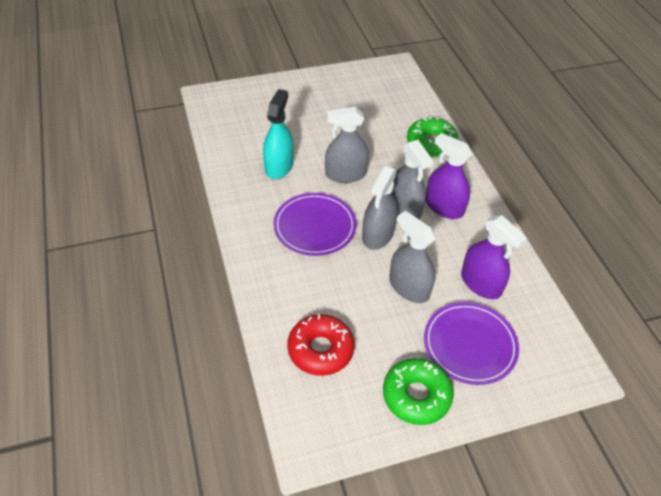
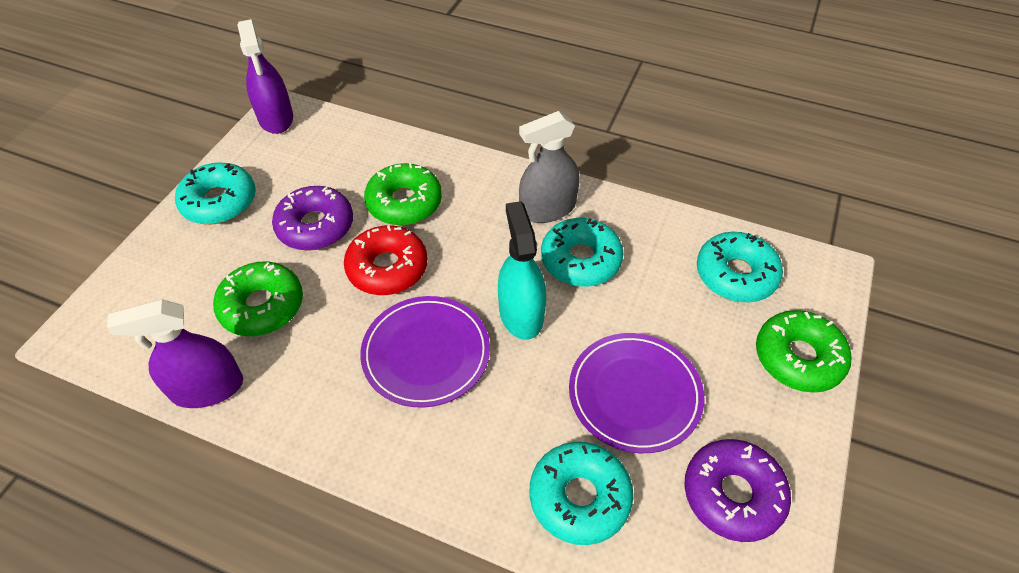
green donut: 2 -> 3
grey spray bottle: 4 -> 1
purple donut: 0 -> 2
turquoise donut: 0 -> 4

